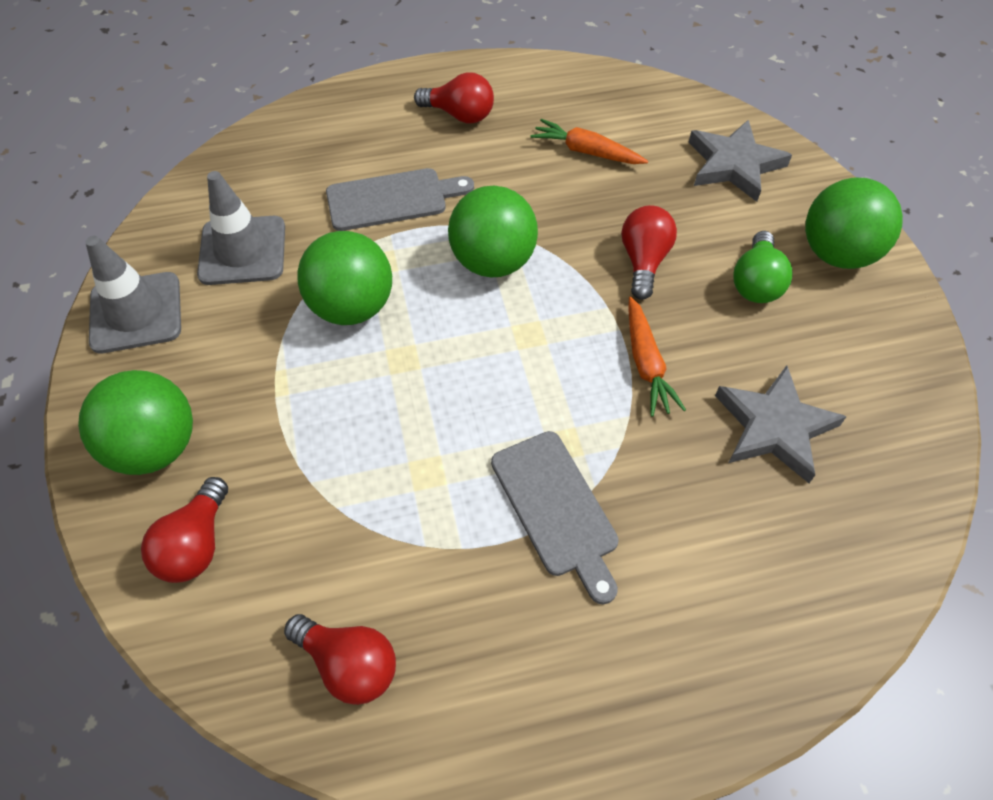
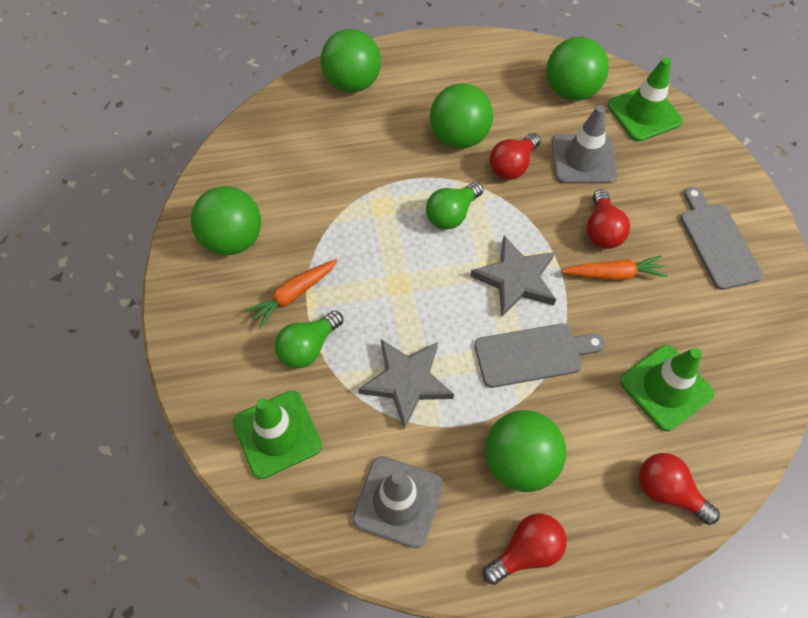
green ball: 4 -> 5
green light bulb: 1 -> 2
green traffic cone: 0 -> 3

